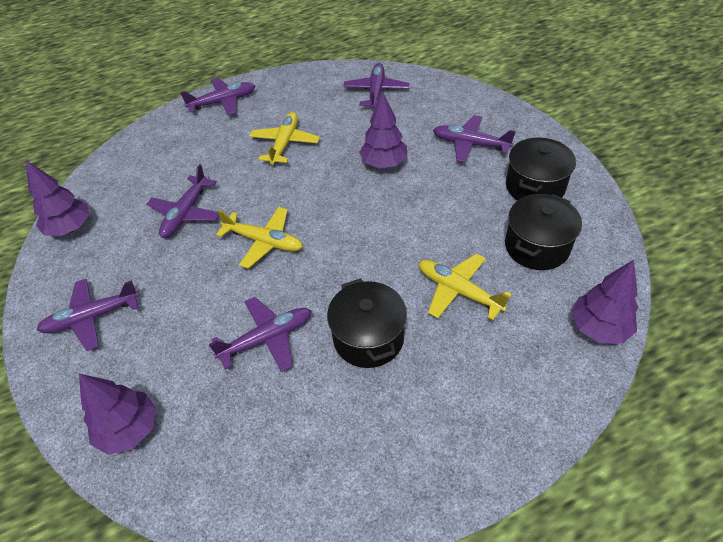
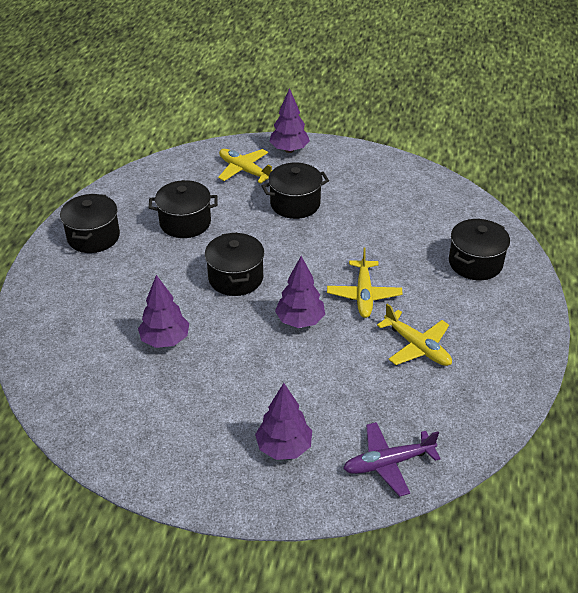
black pot: 3 -> 5
purple plane: 6 -> 1

